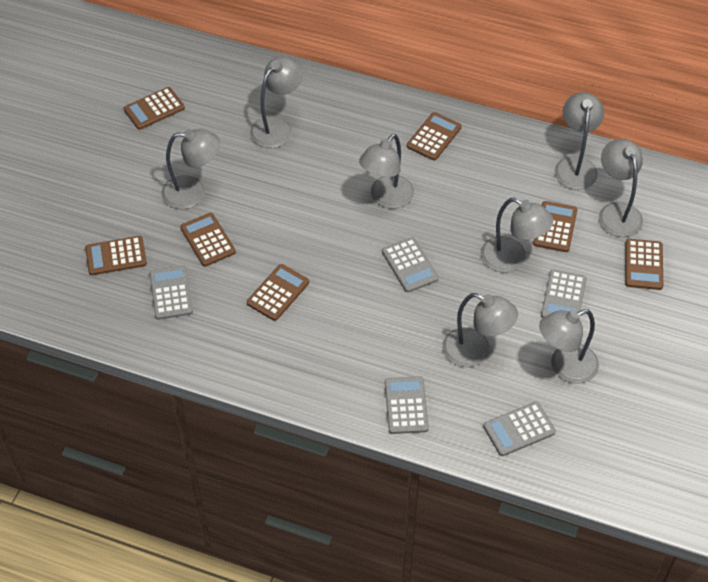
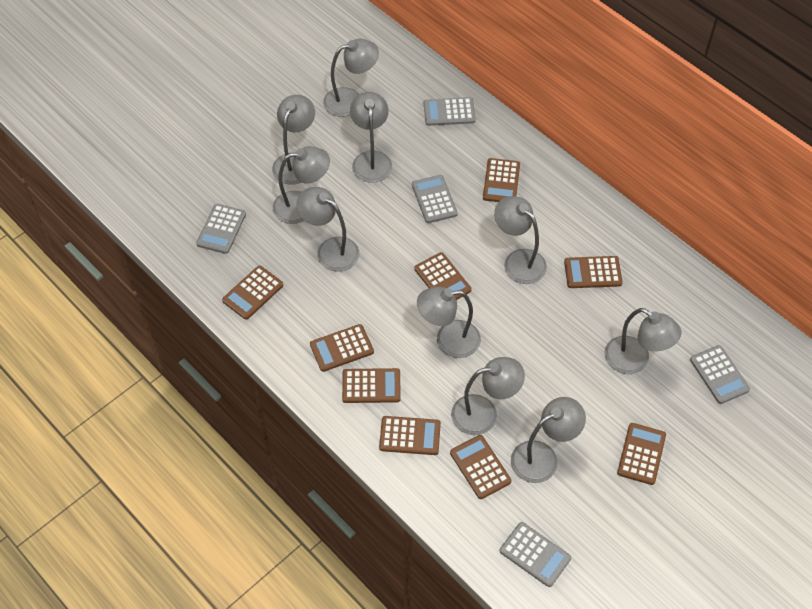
brown calculator: 7 -> 9
grey lamp: 8 -> 10

